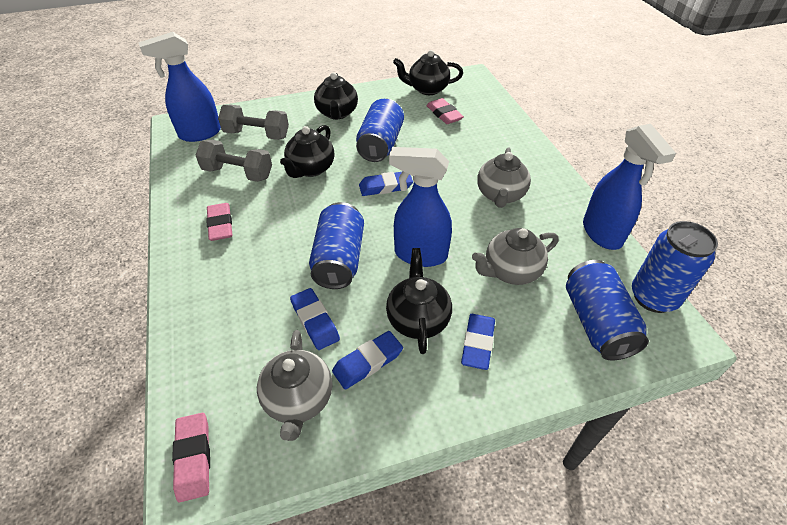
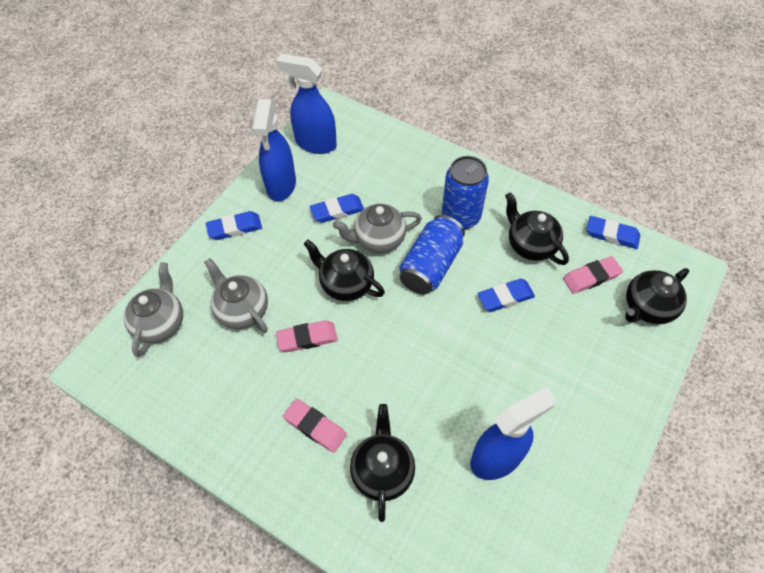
blue can: 4 -> 2
grey dumbbell: 2 -> 0

